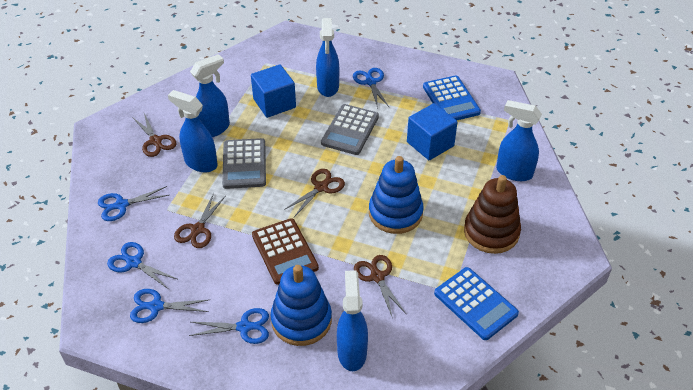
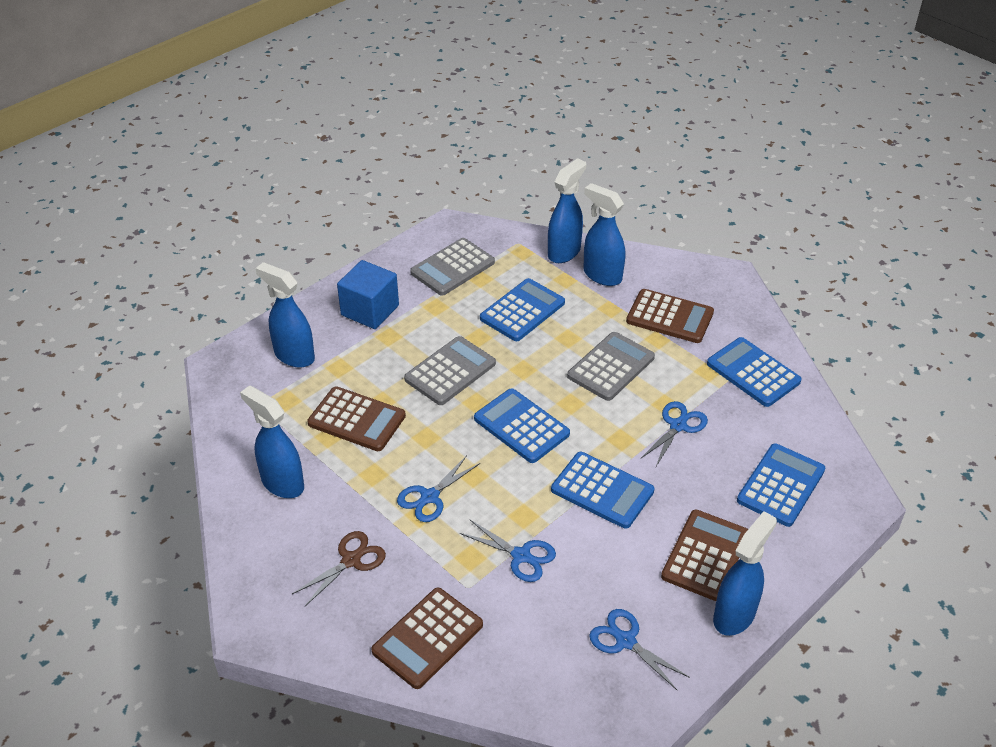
blue calculator: 2 -> 5
blue cube: 2 -> 1
blue scissors: 5 -> 4
blue stacking toy: 2 -> 0
brown calculator: 1 -> 4
brown scissors: 4 -> 1
brown stacking toy: 1 -> 0
grey calculator: 2 -> 3

